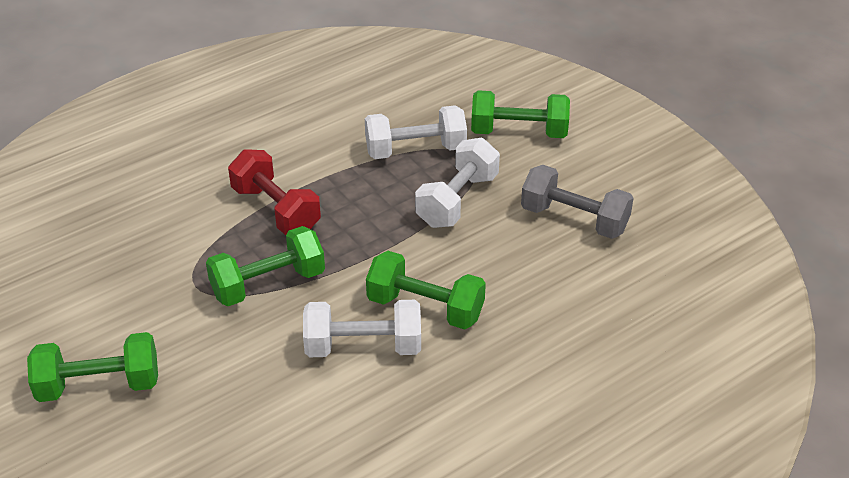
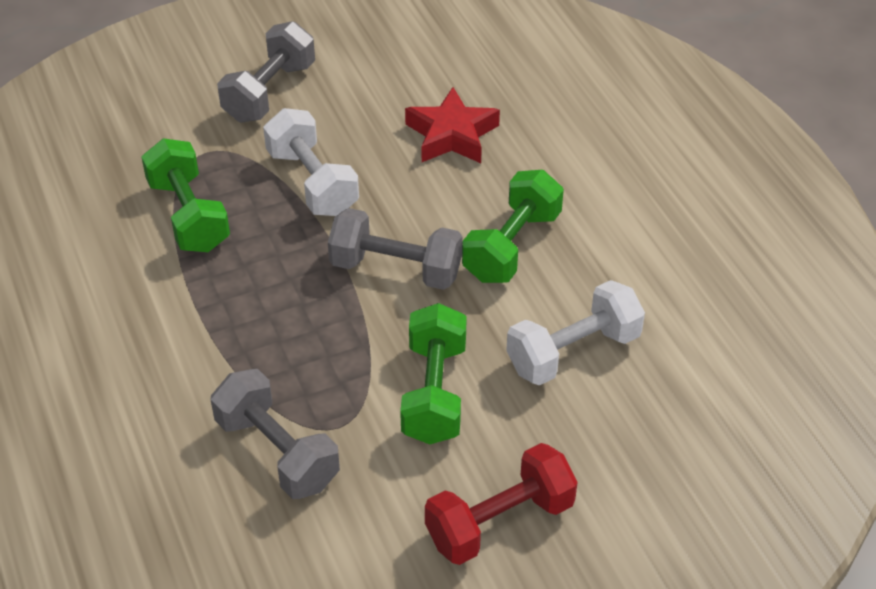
green dumbbell: 4 -> 3
grey dumbbell: 1 -> 3
red star: 0 -> 1
white dumbbell: 3 -> 2

